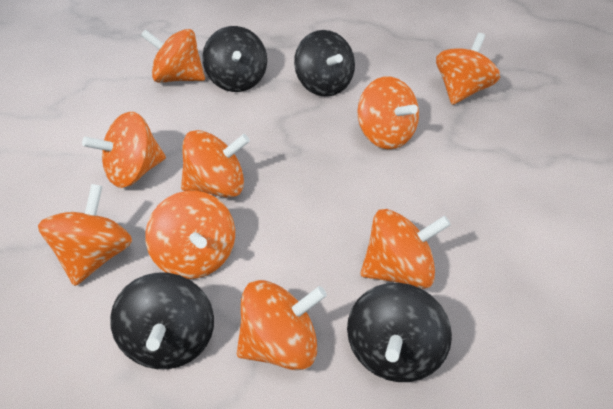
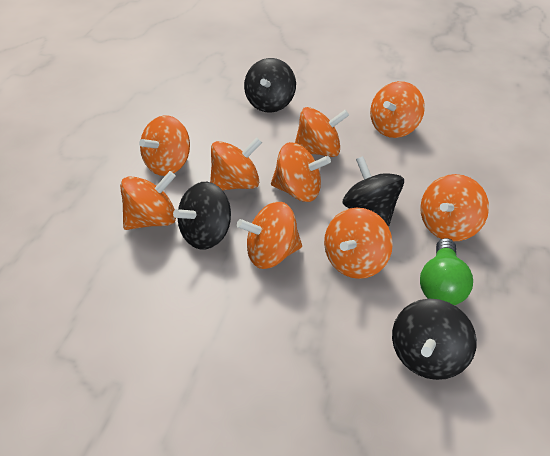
green light bulb: 0 -> 1

